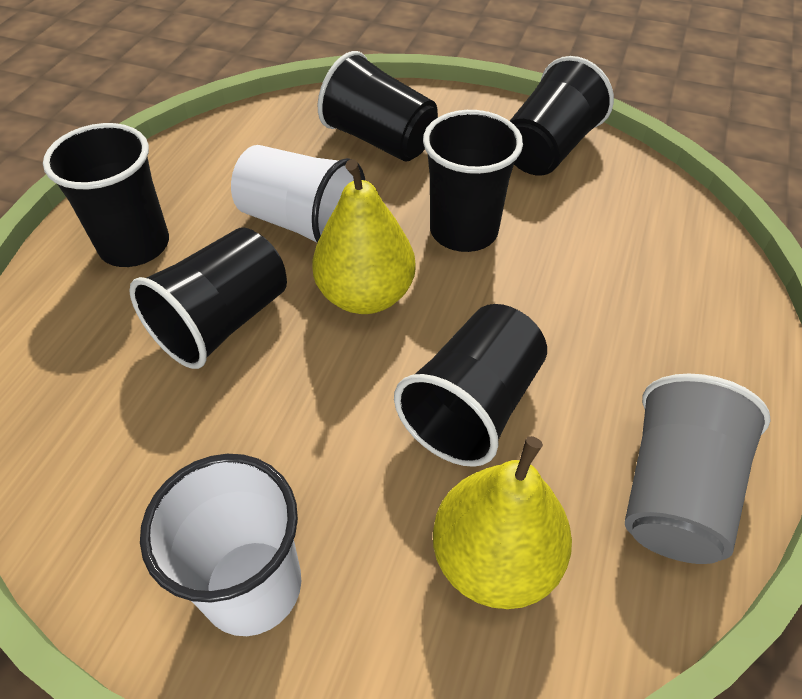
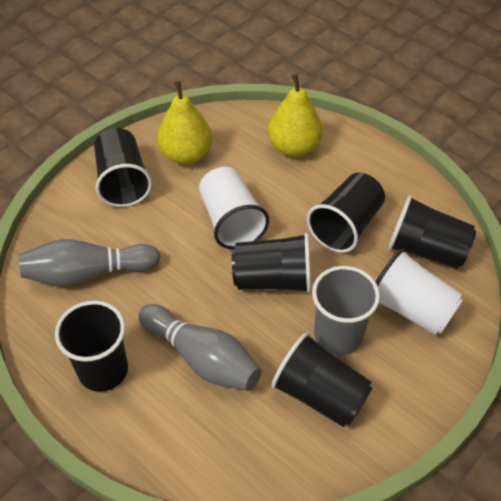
grey bowling pin: 0 -> 2

